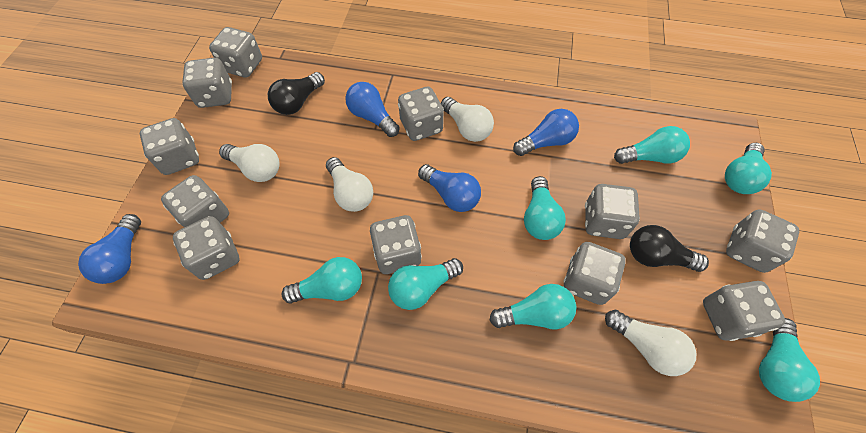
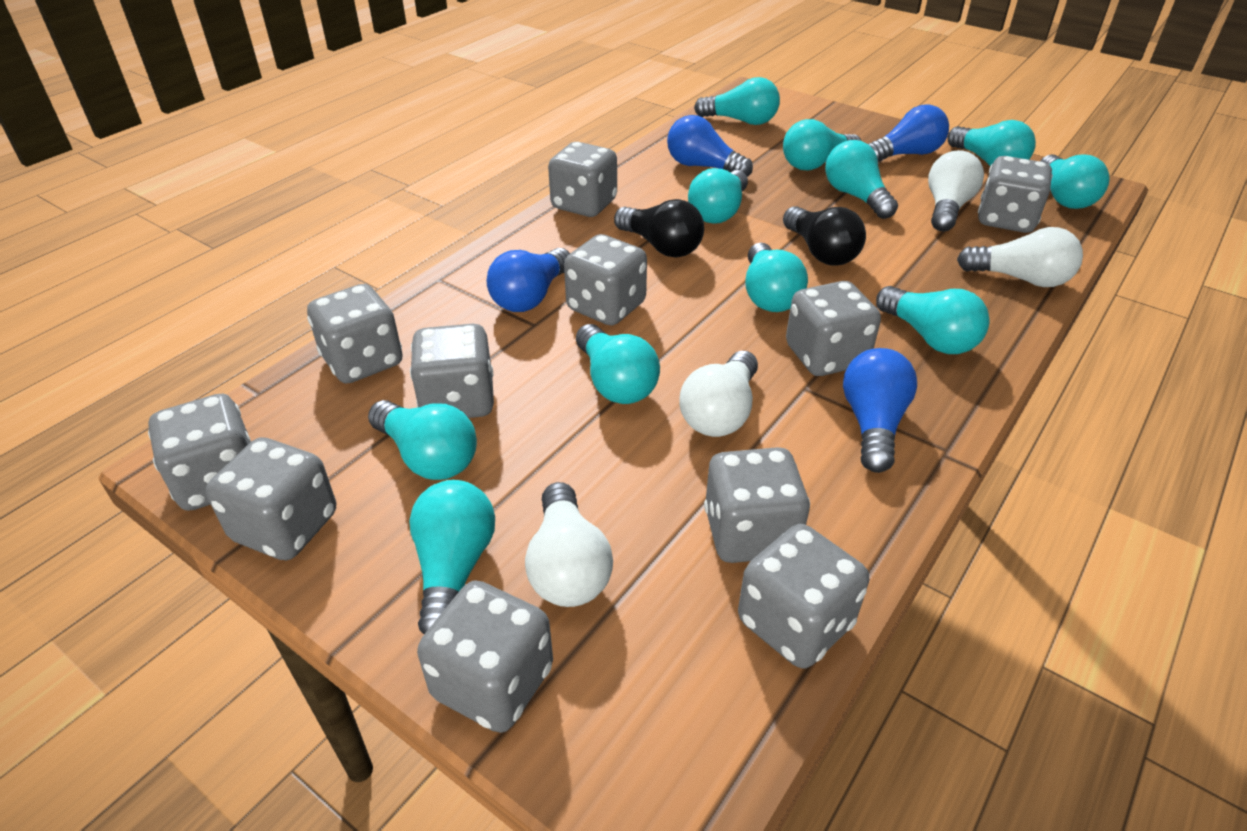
turquoise light bulb: 7 -> 11

